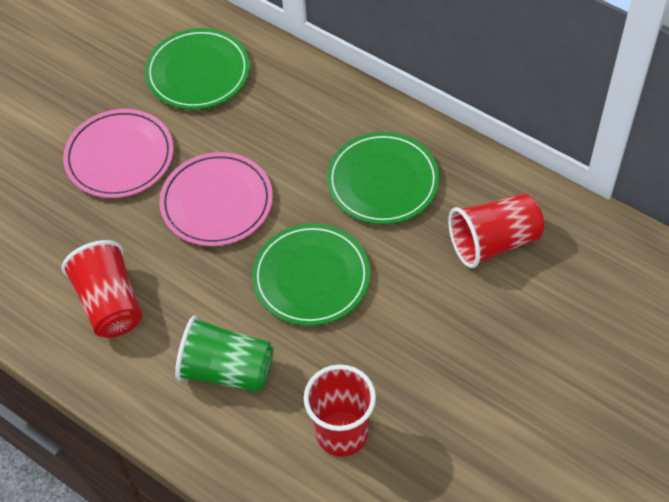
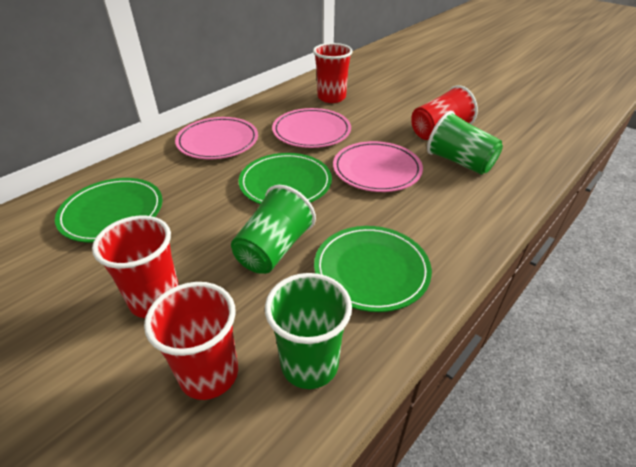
green cup: 1 -> 3
pink plate: 2 -> 3
red cup: 3 -> 4

